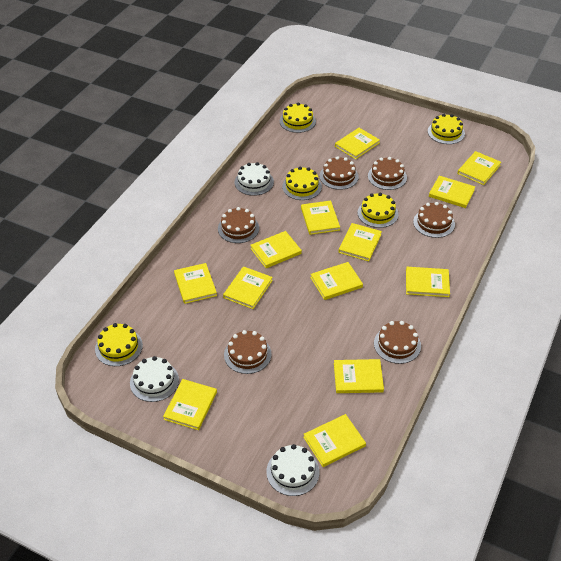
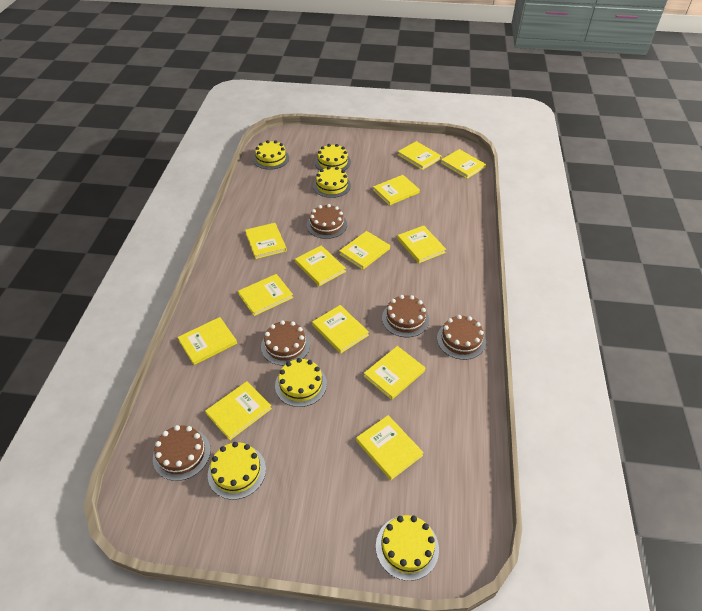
brown cake: 6 -> 5
white cake: 3 -> 0
yellow cake: 5 -> 6

